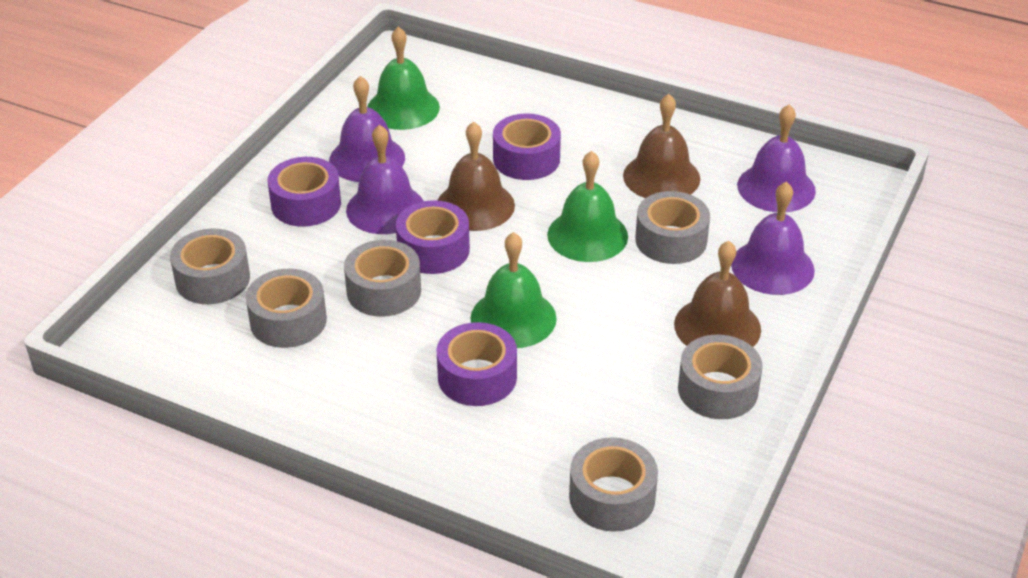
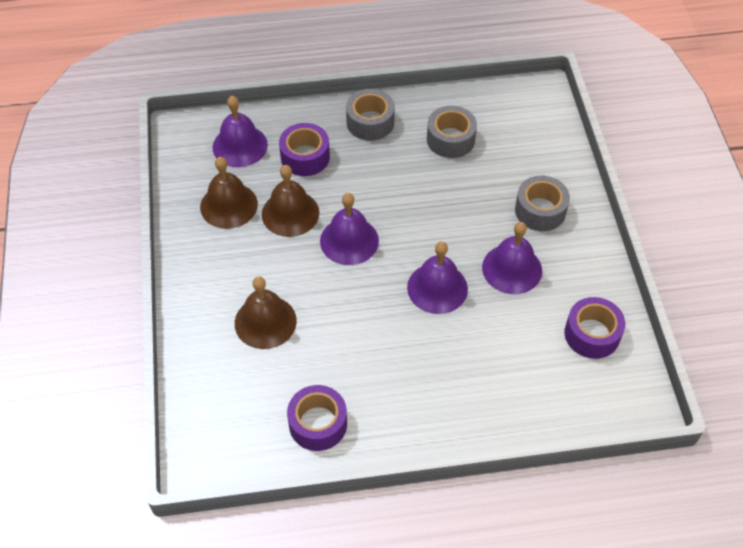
green bell: 3 -> 0
grey tape: 6 -> 3
purple tape: 4 -> 3

